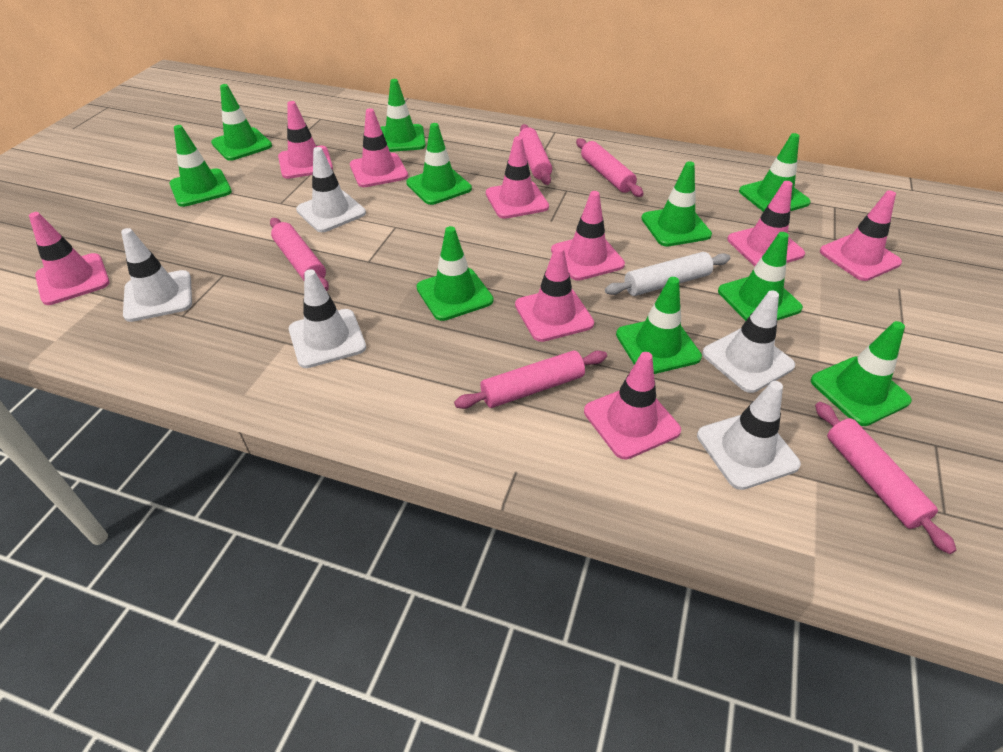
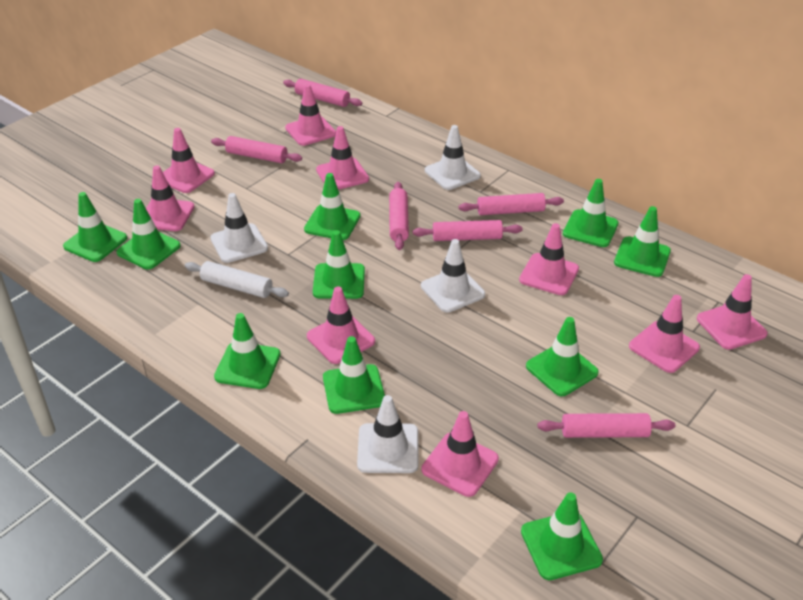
pink rolling pin: 5 -> 6
white traffic cone: 5 -> 4

